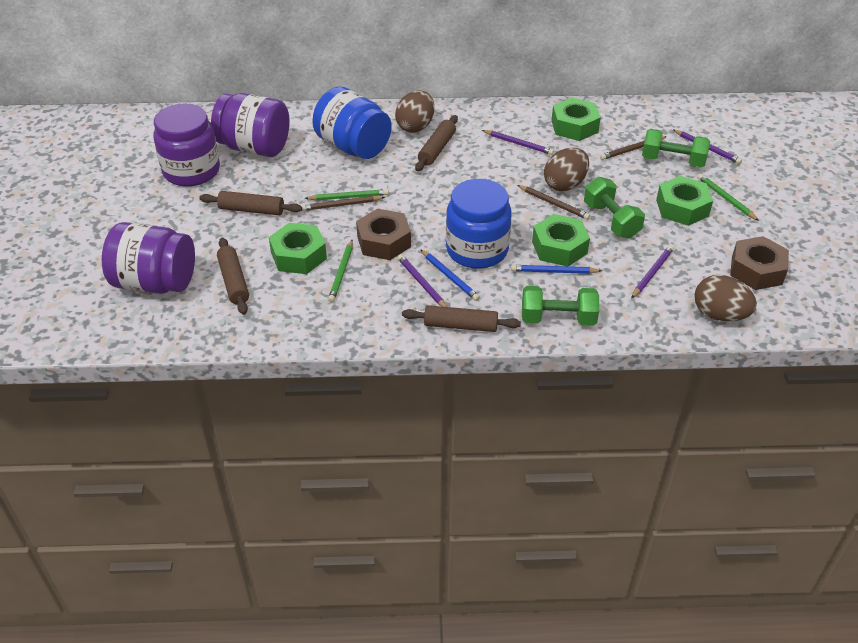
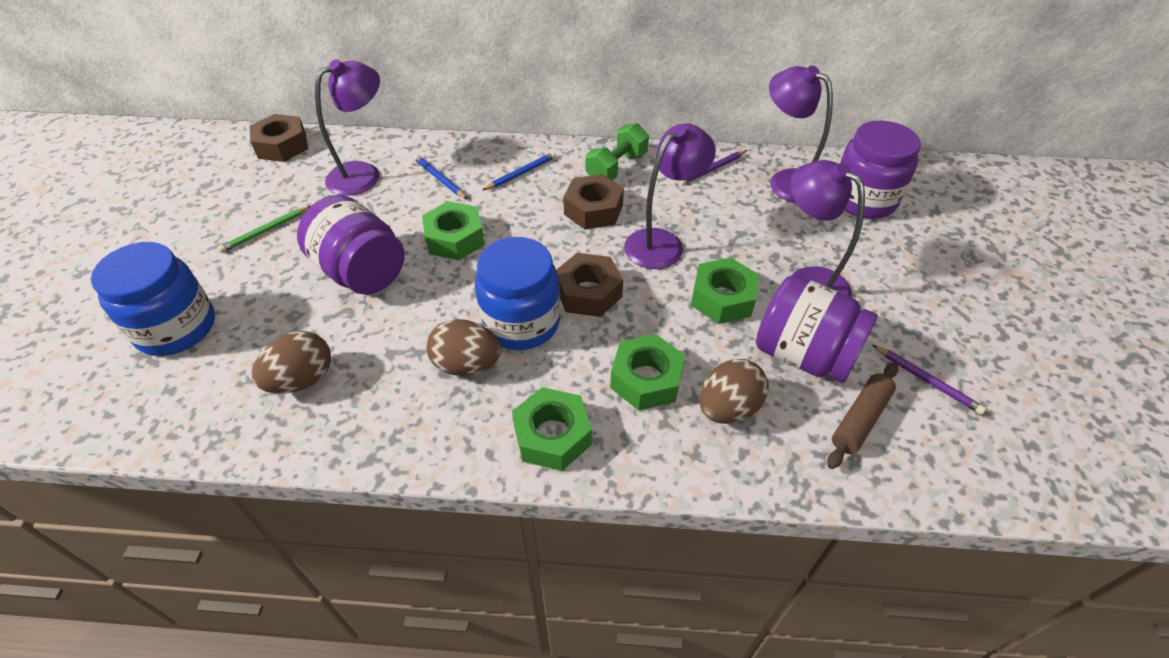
brown nut: 2 -> 3
brown pencil: 3 -> 0
brown rolling pin: 4 -> 1
green dumbbell: 3 -> 1
green pencil: 3 -> 1
purple lamp: 0 -> 4
purple pencil: 4 -> 2

